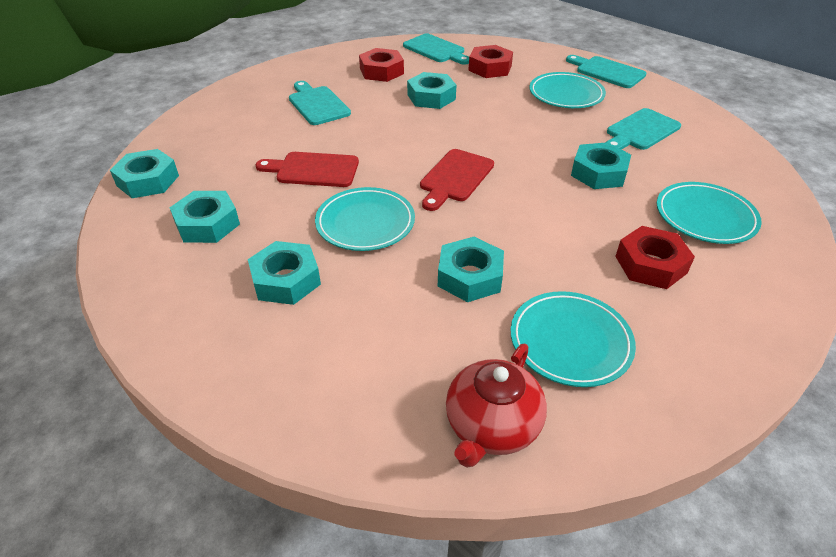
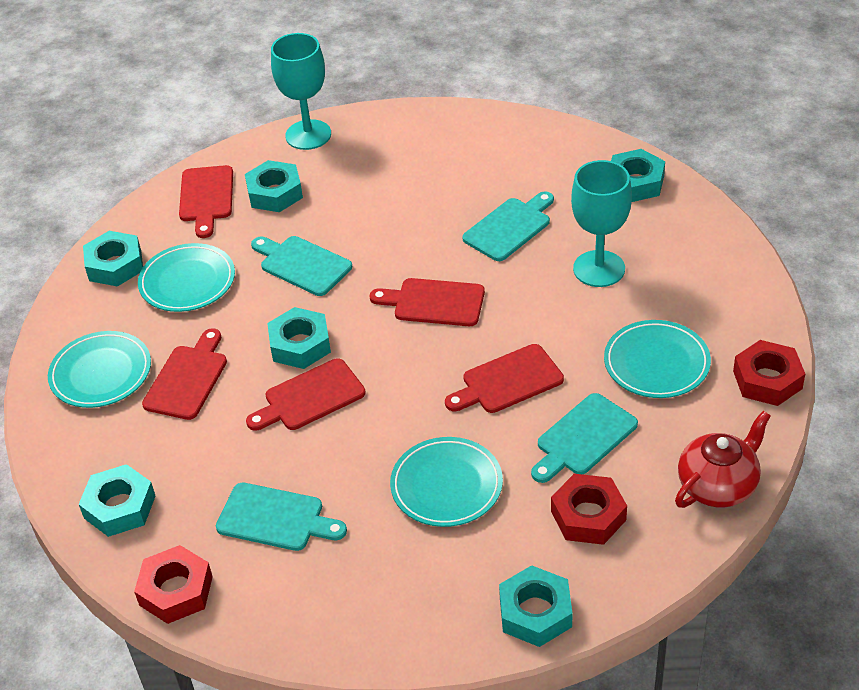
red cutting board: 2 -> 5
turquoise goblet: 0 -> 2

